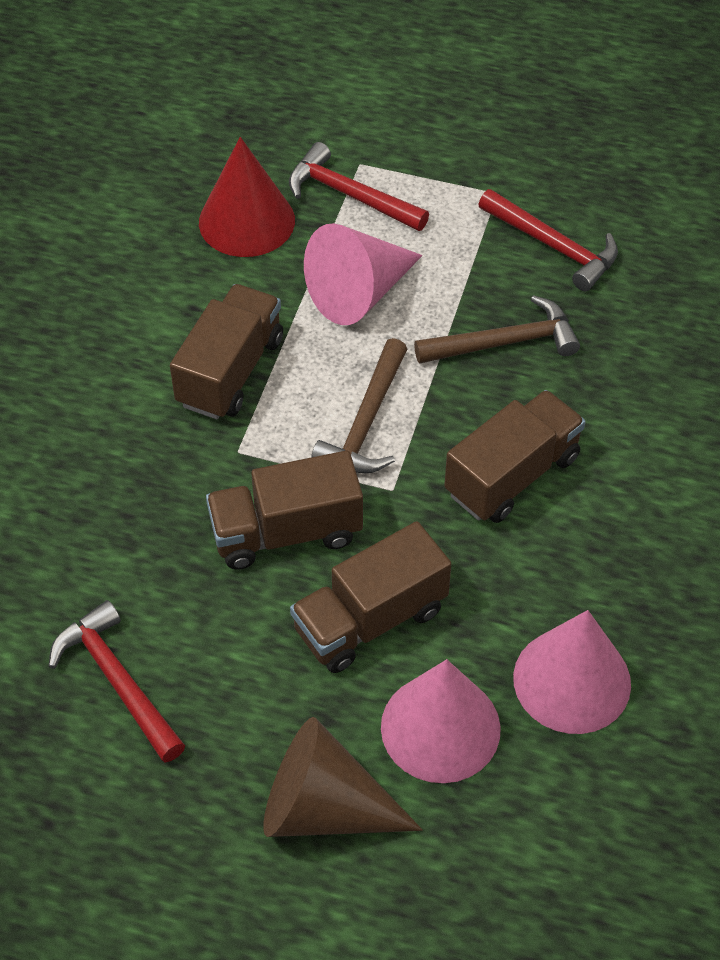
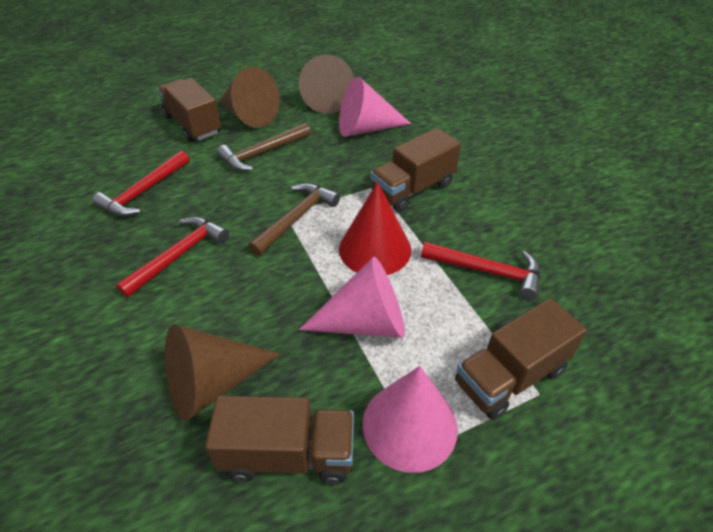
brown cone: 1 -> 3

